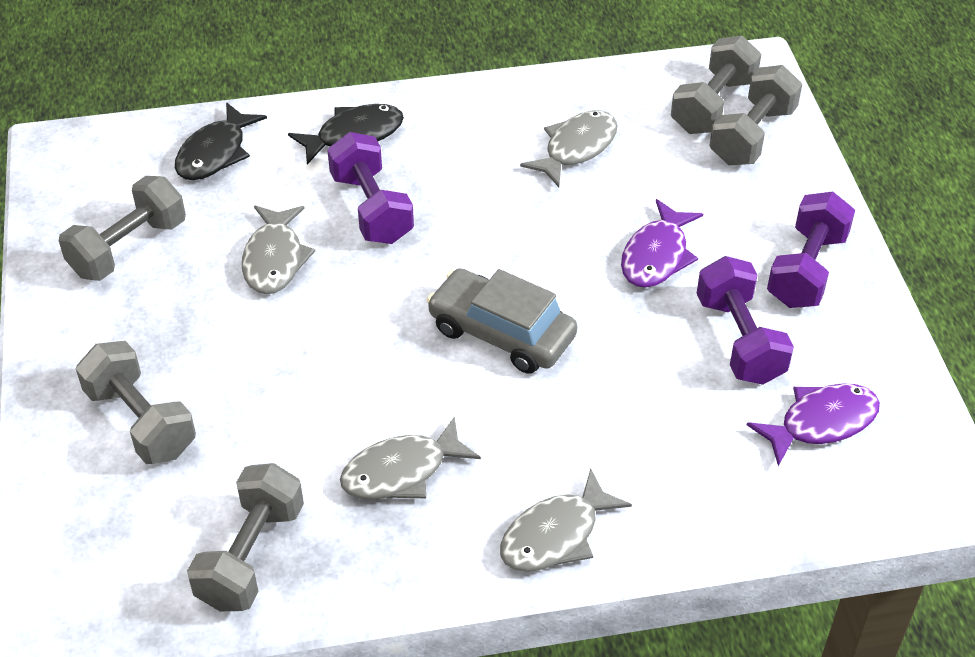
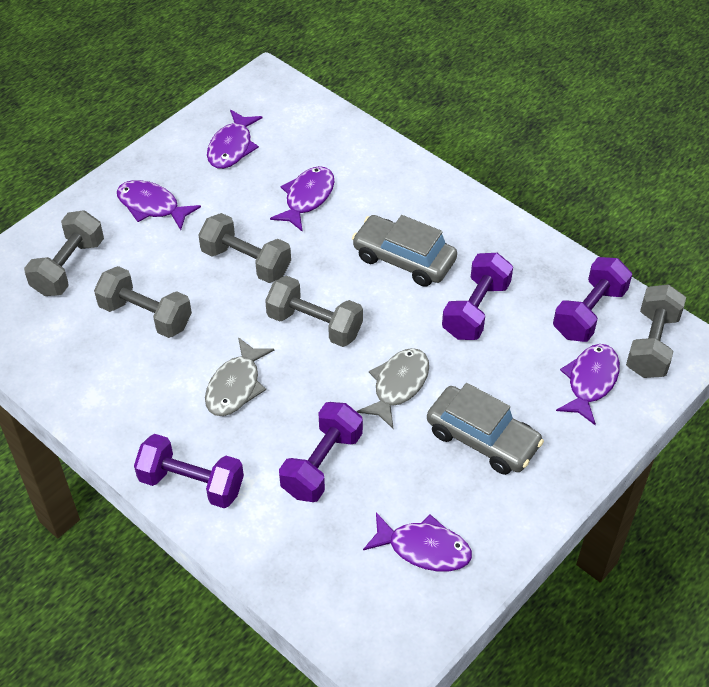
black fish: 2 -> 0
grey car: 1 -> 2
grey fish: 4 -> 2
purple dumbbell: 3 -> 4
purple fish: 2 -> 5

